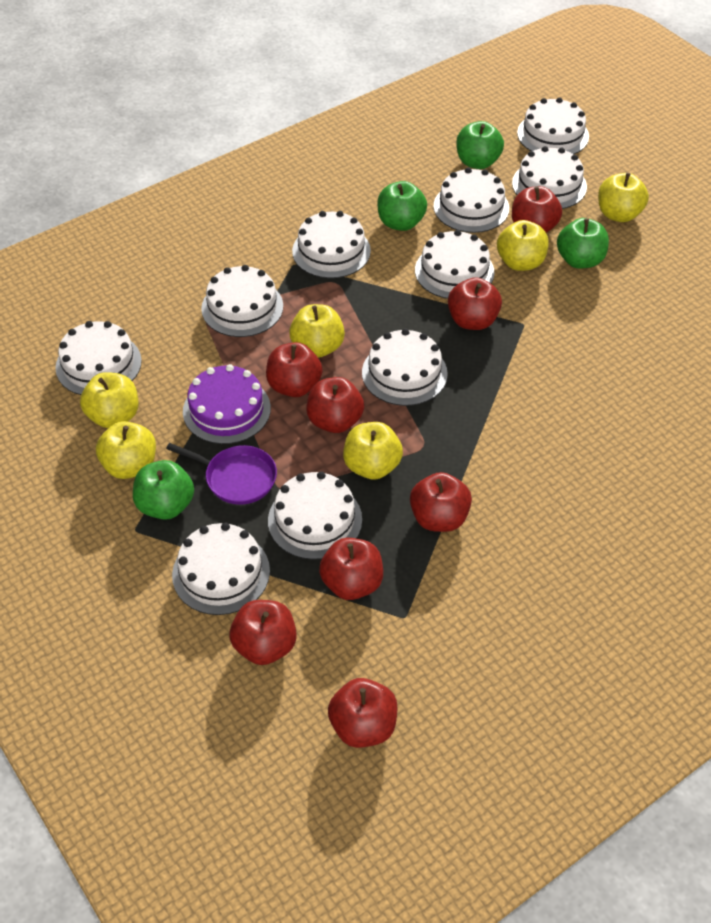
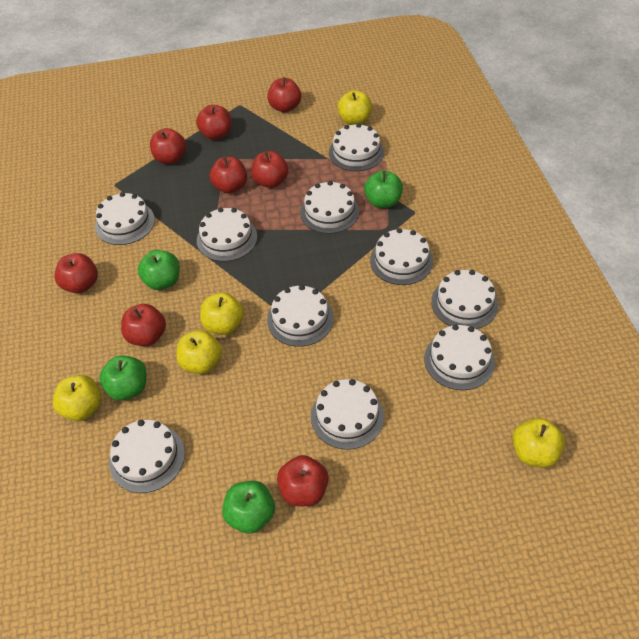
purple cake: 1 -> 0
purple pan: 1 -> 0
yellow apple: 6 -> 5

